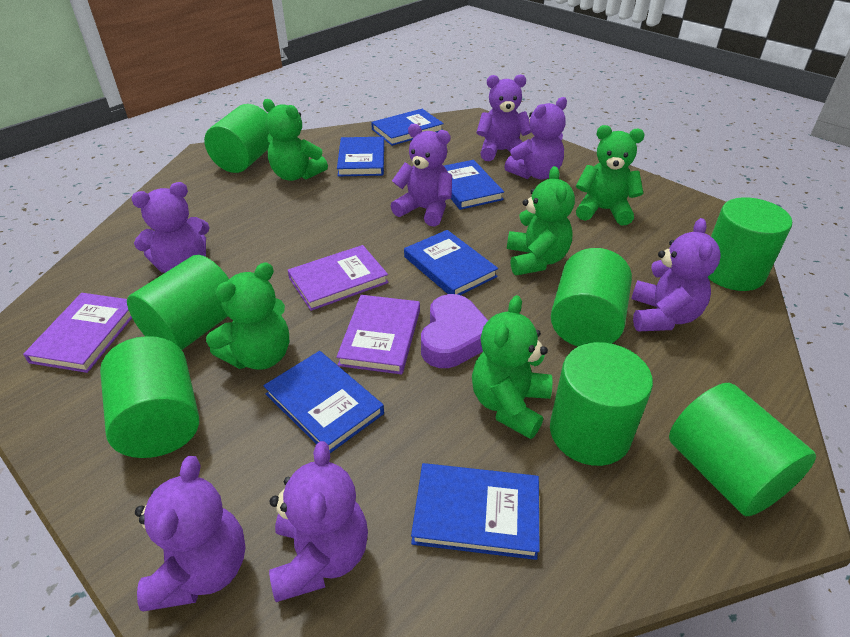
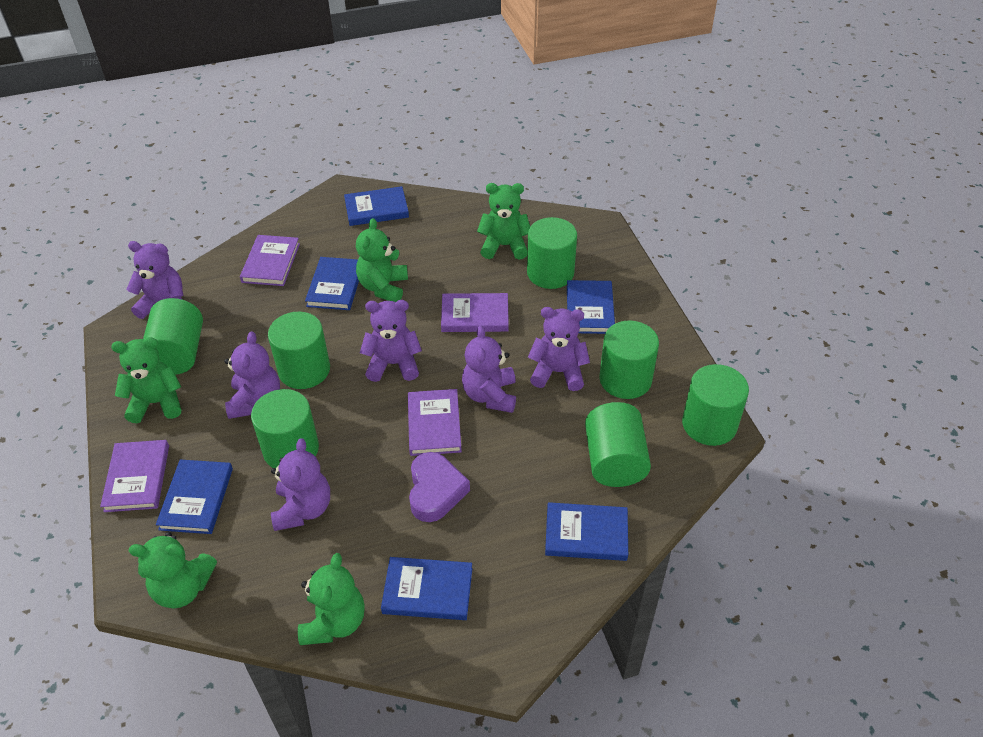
purple book: 3 -> 4
purple teddy bear: 7 -> 6

